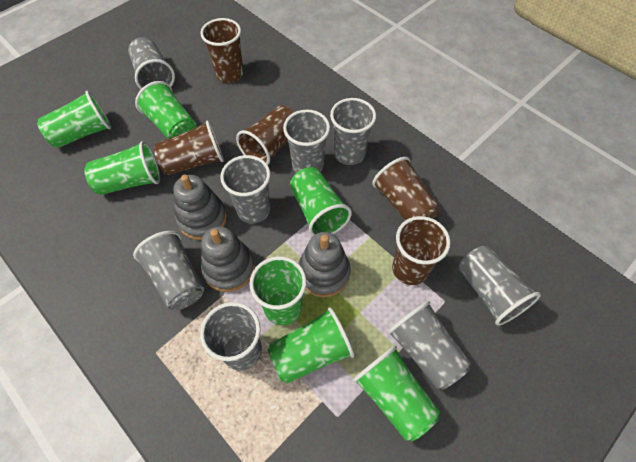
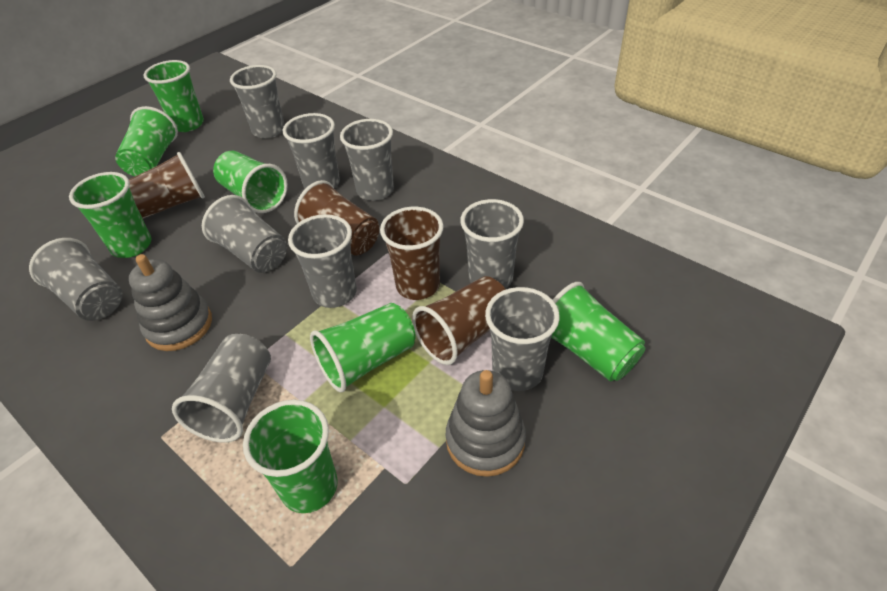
brown cup: 5 -> 4
grey cup: 8 -> 9
grey stacking toy: 3 -> 2

